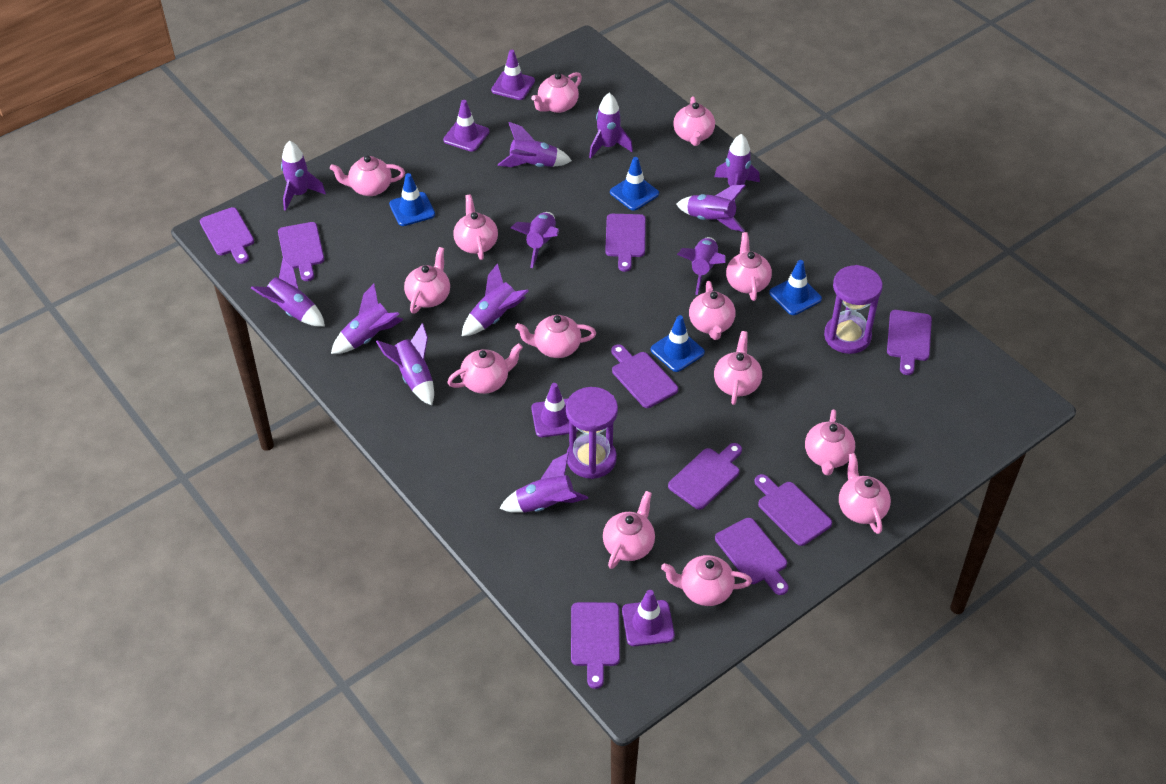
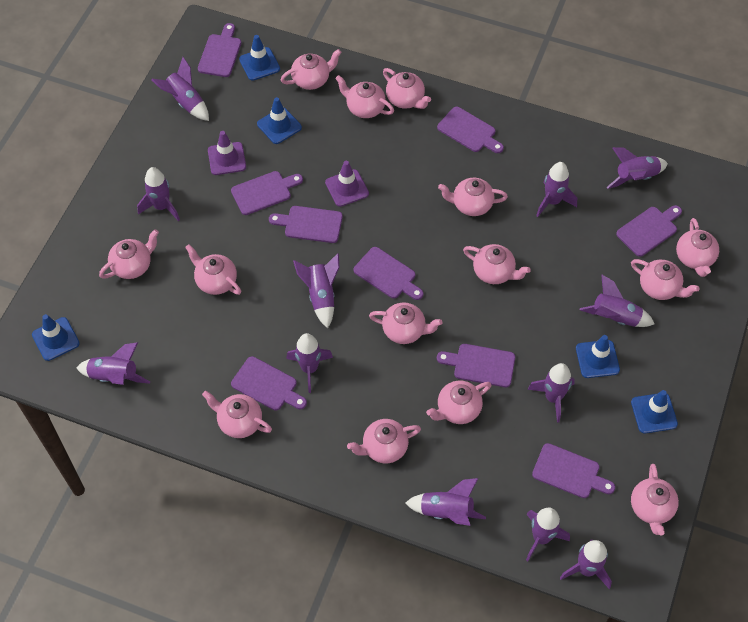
blue traffic cone: 4 -> 5
purple hourglass: 2 -> 0
purple traffic cone: 4 -> 2

